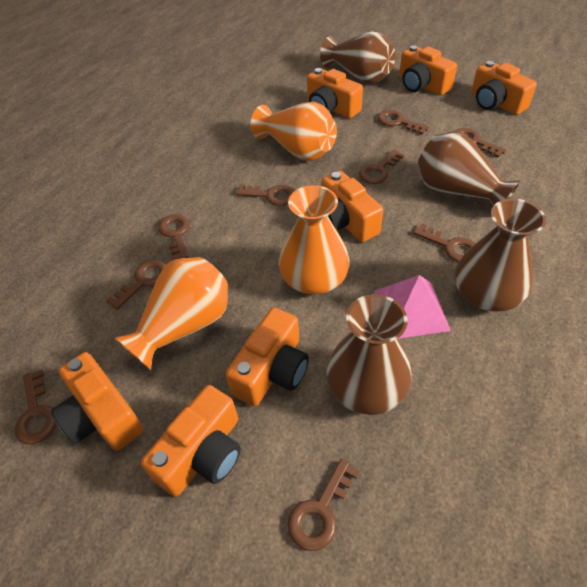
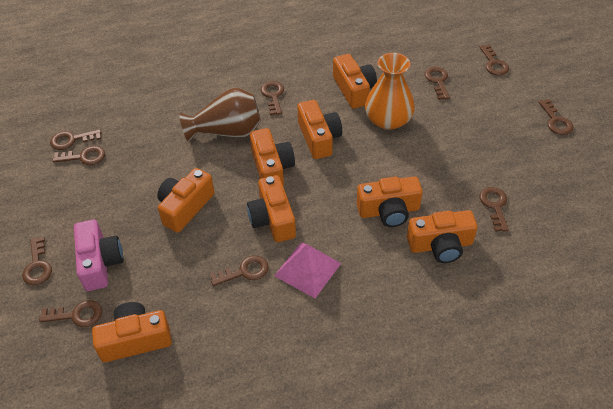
brown key: 9 -> 10
brown vase: 4 -> 1
orange camera: 7 -> 8
orange vase: 3 -> 1
pink camera: 0 -> 1

